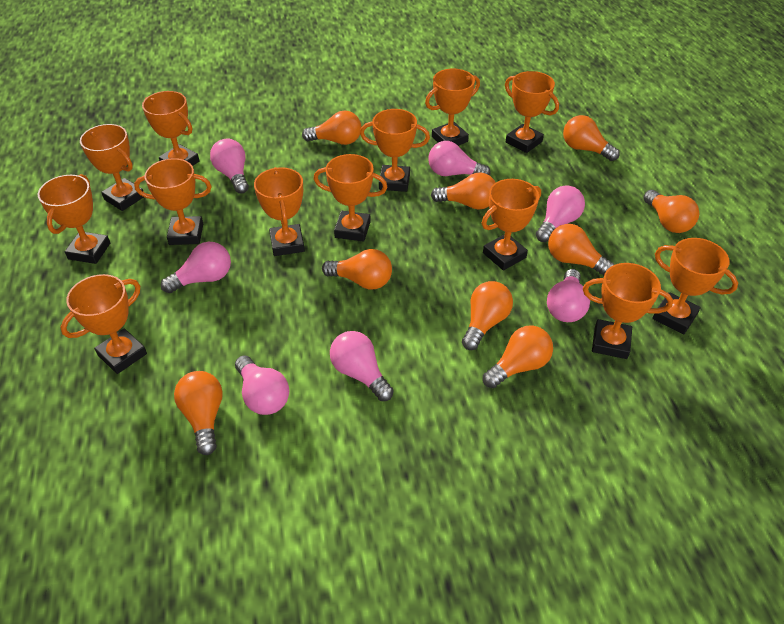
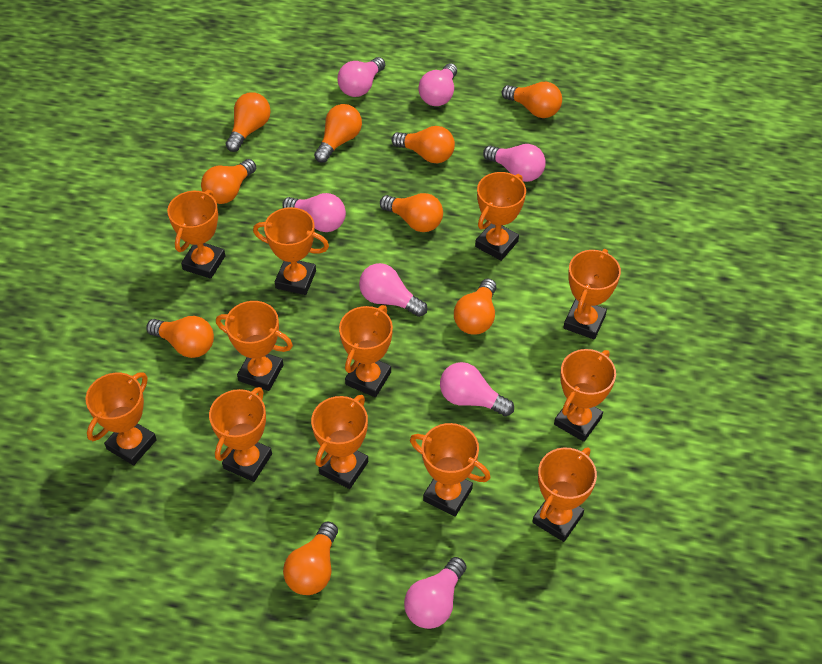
orange trophy: 13 -> 12

